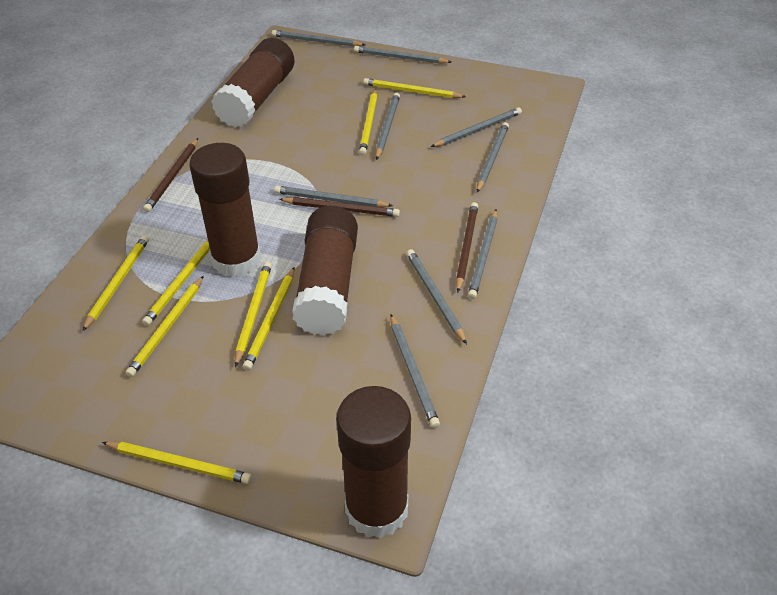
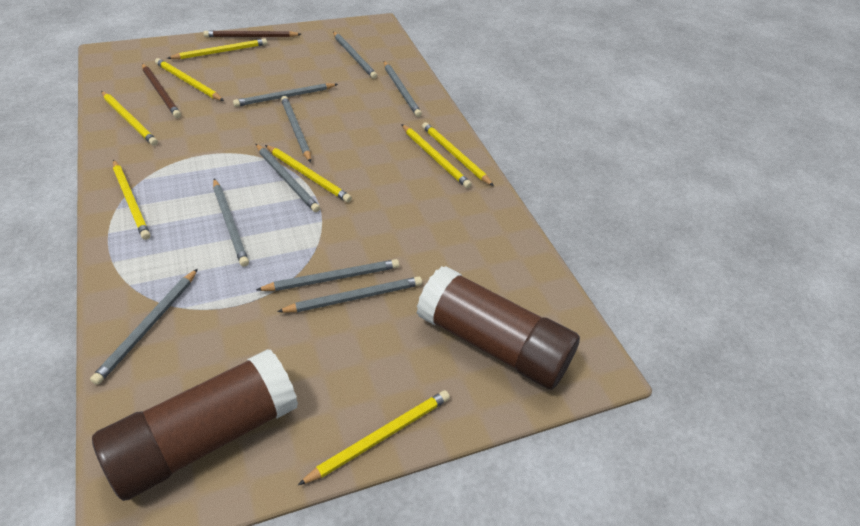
brown glue stick: 4 -> 2
brown pencil: 3 -> 2

